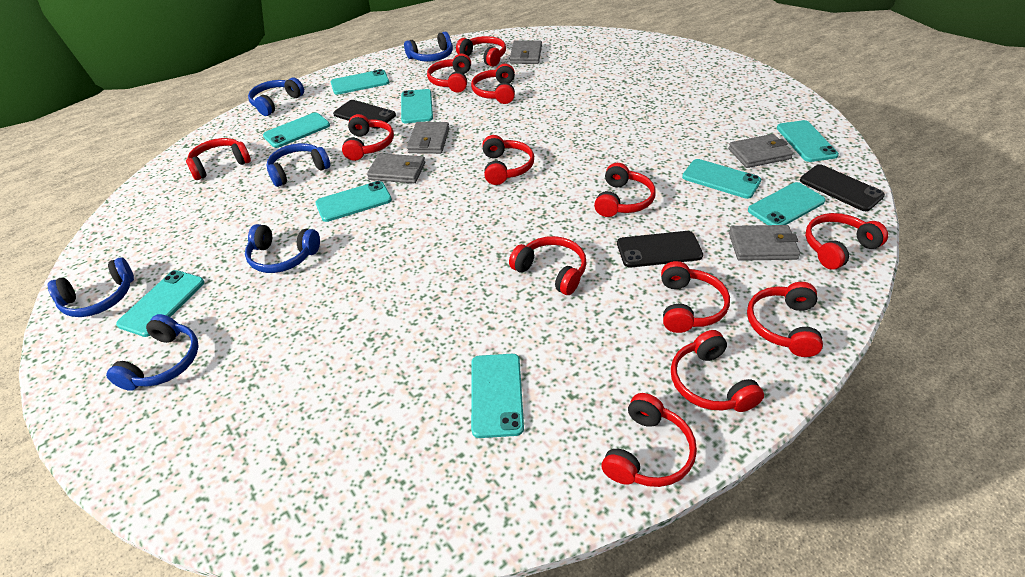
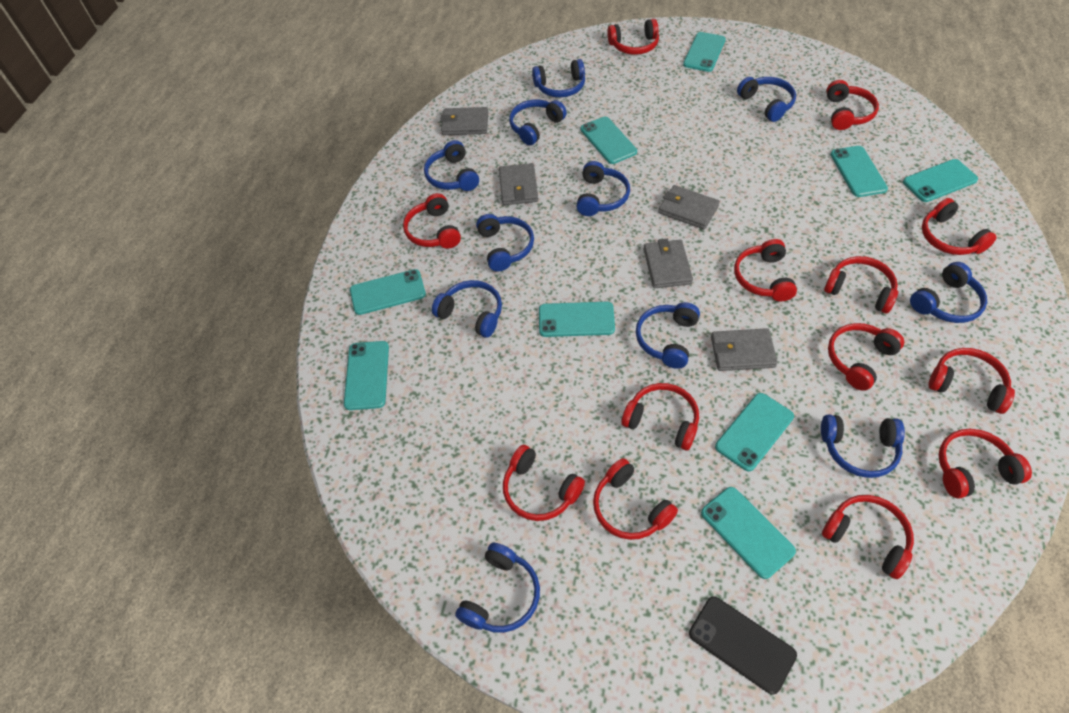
black phone: 3 -> 1
blue headphones: 6 -> 11

